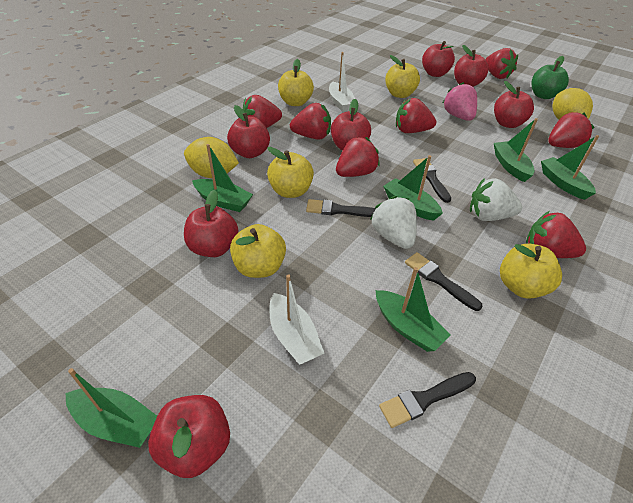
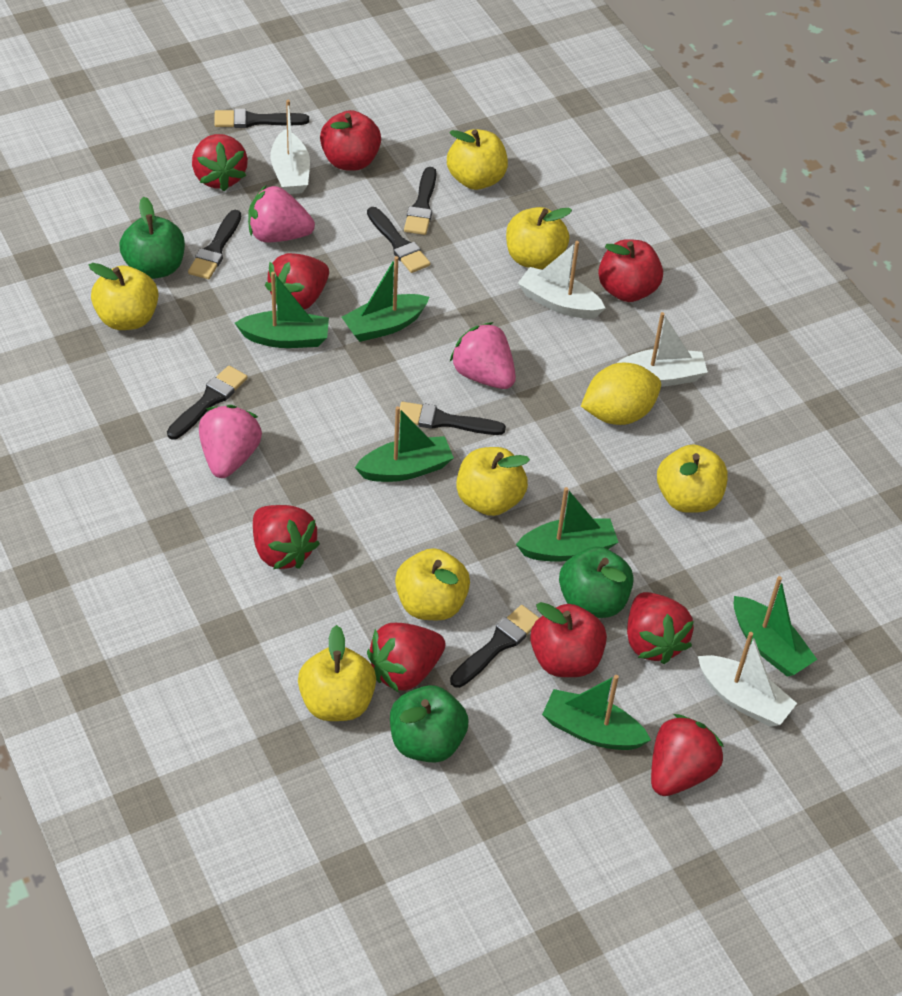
black brush: 4 -> 7
green apple: 1 -> 3
pink strawberry: 1 -> 3
red apple: 7 -> 3
red strawberry: 7 -> 6
white boat: 2 -> 4
white strawberry: 2 -> 0
yellow apple: 5 -> 7
yellow lemon: 2 -> 1

